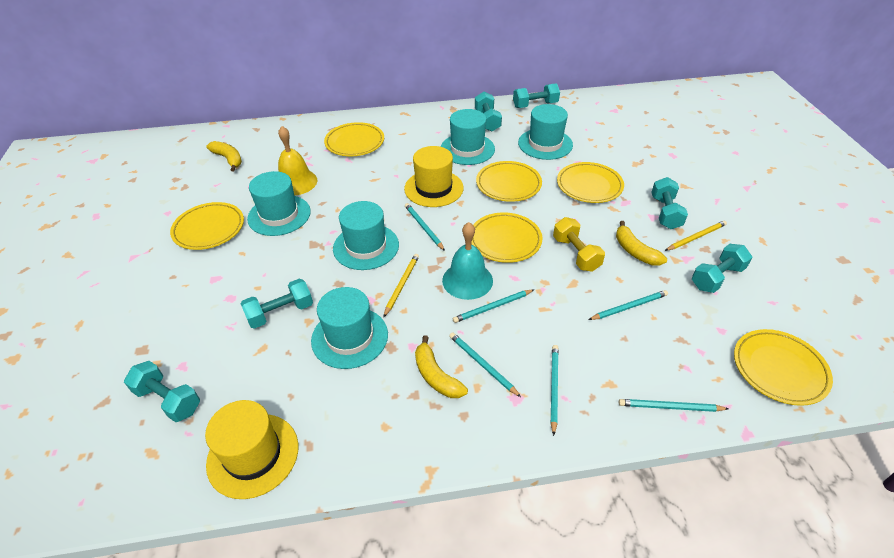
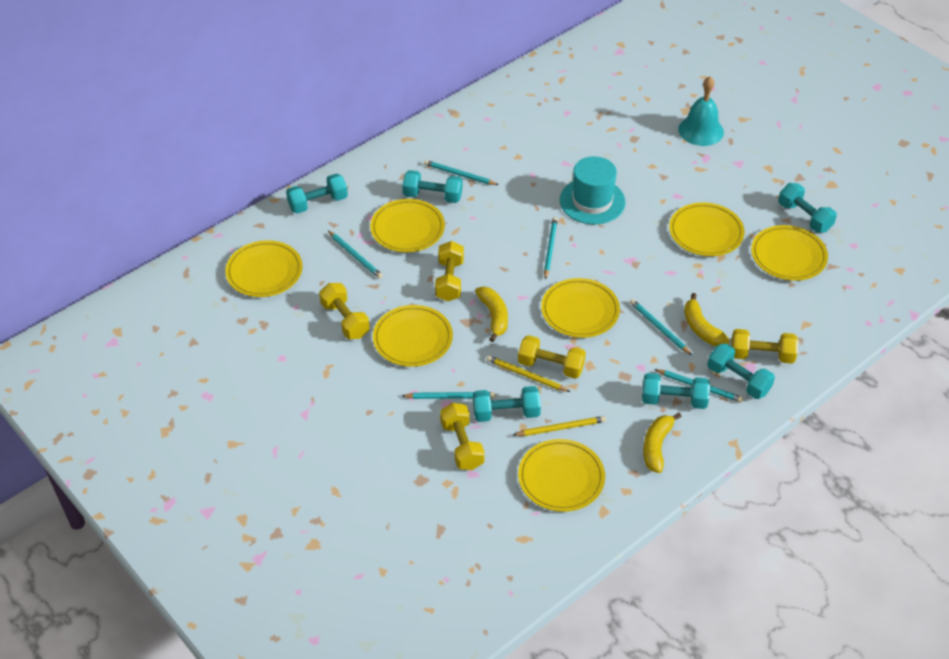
turquoise hat: 5 -> 1
yellow bell: 1 -> 0
yellow dumbbell: 1 -> 5
yellow hat: 2 -> 0
yellow plate: 6 -> 7

